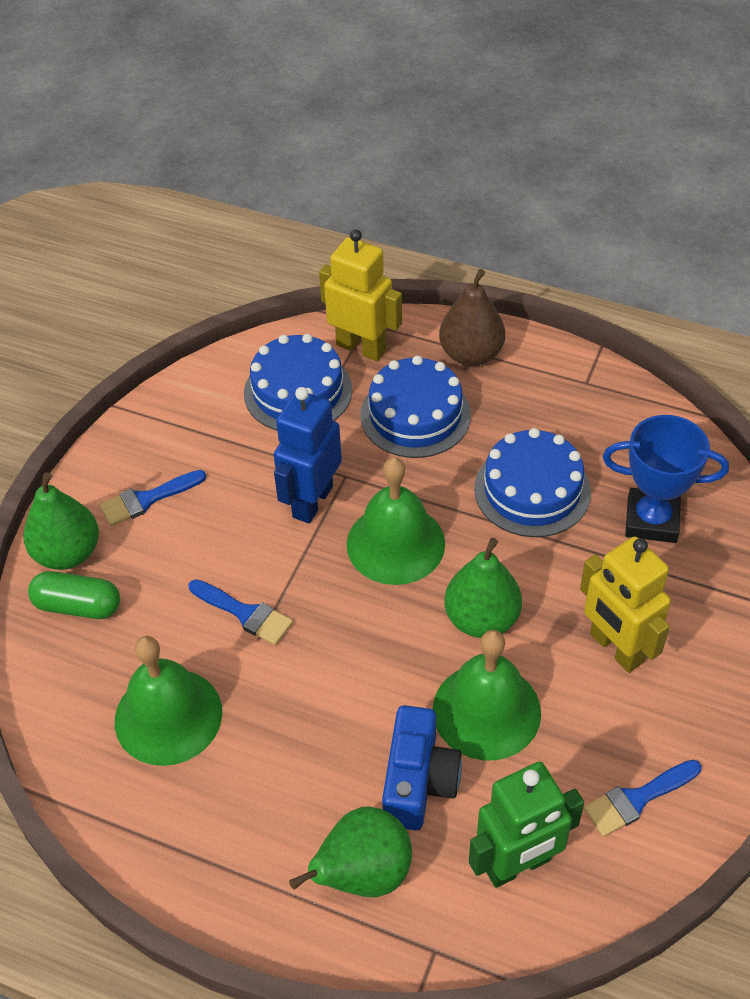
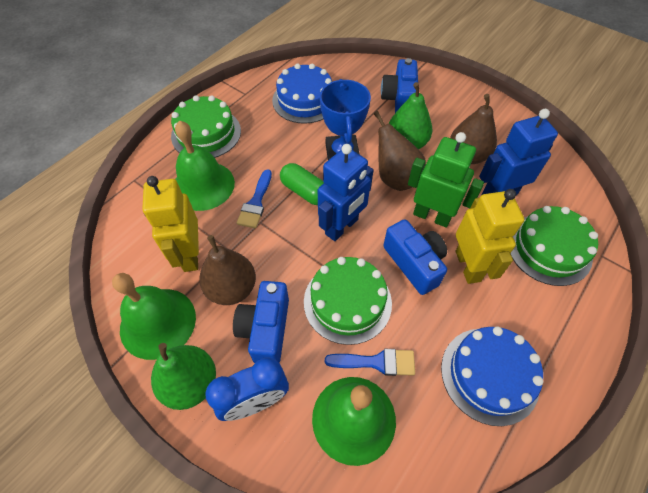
blue brush: 3 -> 2
blue cake: 3 -> 2
blue camera: 1 -> 3
blue clock: 0 -> 1
blue robot: 1 -> 2
brown pear: 1 -> 3
green cake: 0 -> 3
green pear: 3 -> 2

